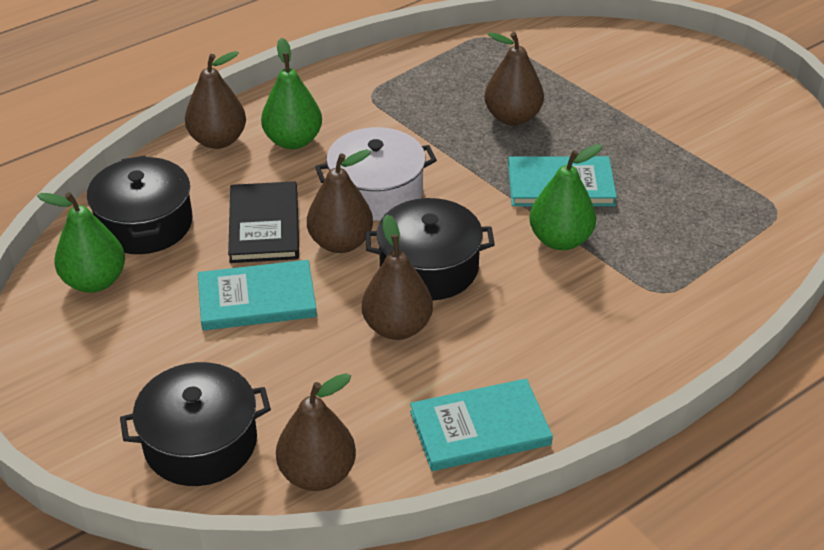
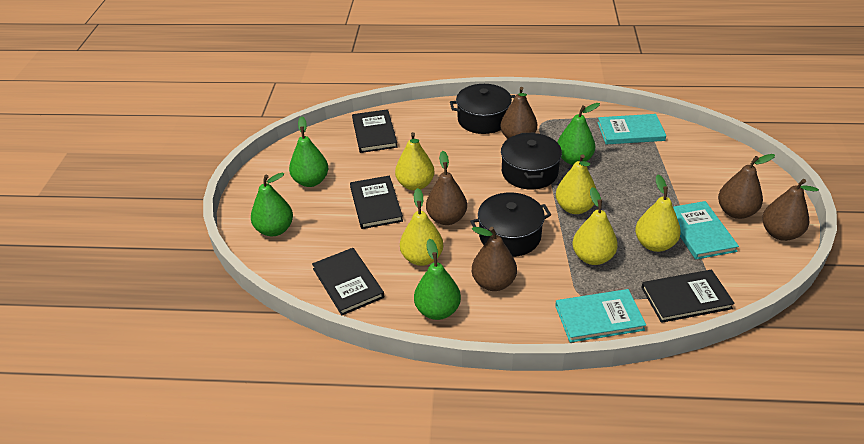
black book: 1 -> 4
green pear: 3 -> 4
white pot: 1 -> 0
yellow pear: 0 -> 5

